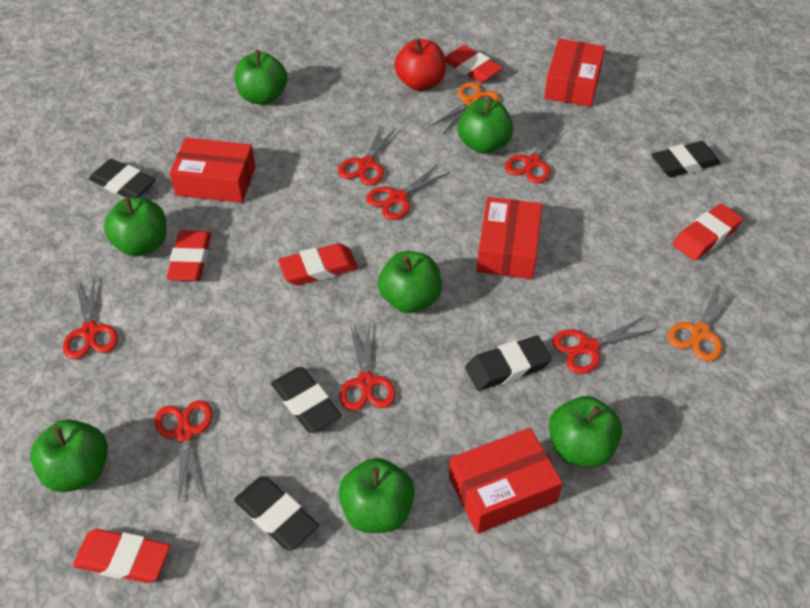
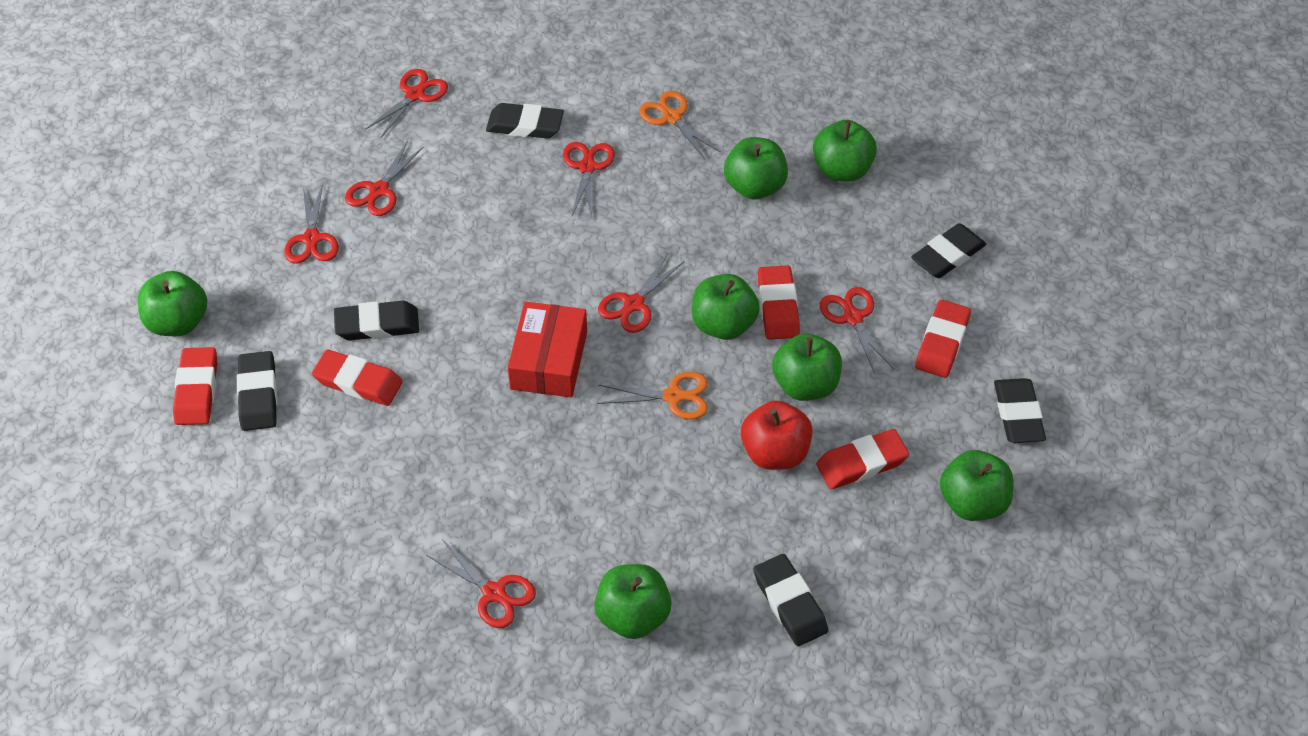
black eraser: 5 -> 6
red box: 4 -> 1

